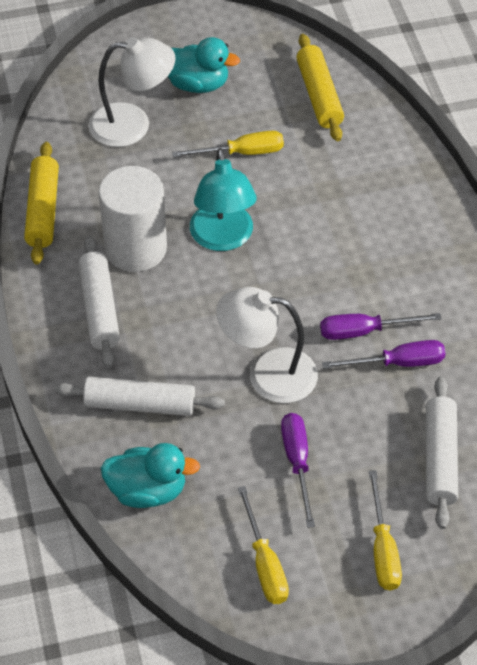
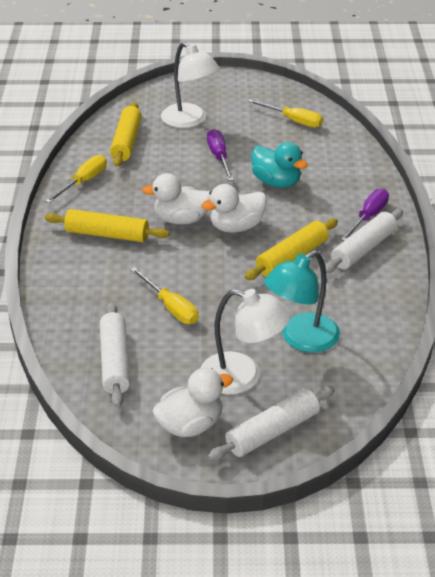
purple screwdriver: 3 -> 2
turquoise duck: 2 -> 1
white cylinder: 1 -> 0
white duck: 0 -> 3
yellow rolling pin: 2 -> 3

